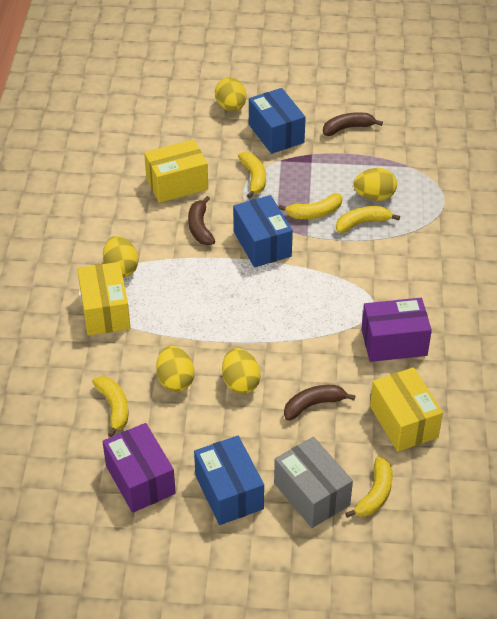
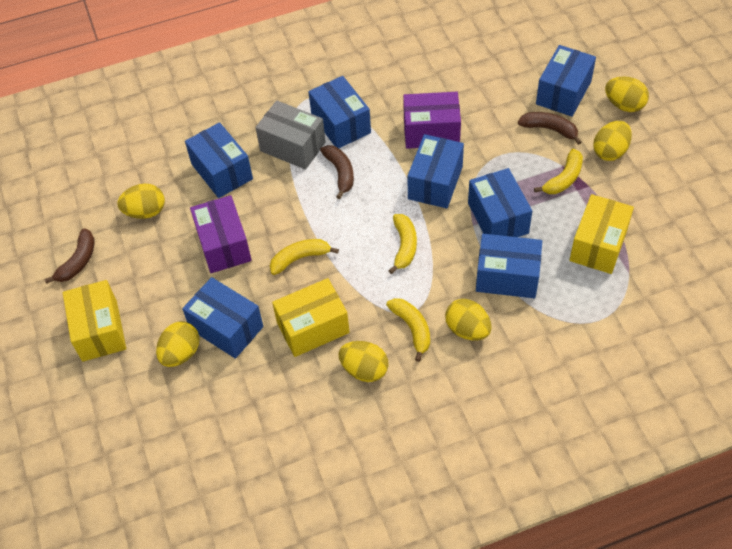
blue box: 3 -> 7
yellow banana: 5 -> 4
yellow egg: 5 -> 6

